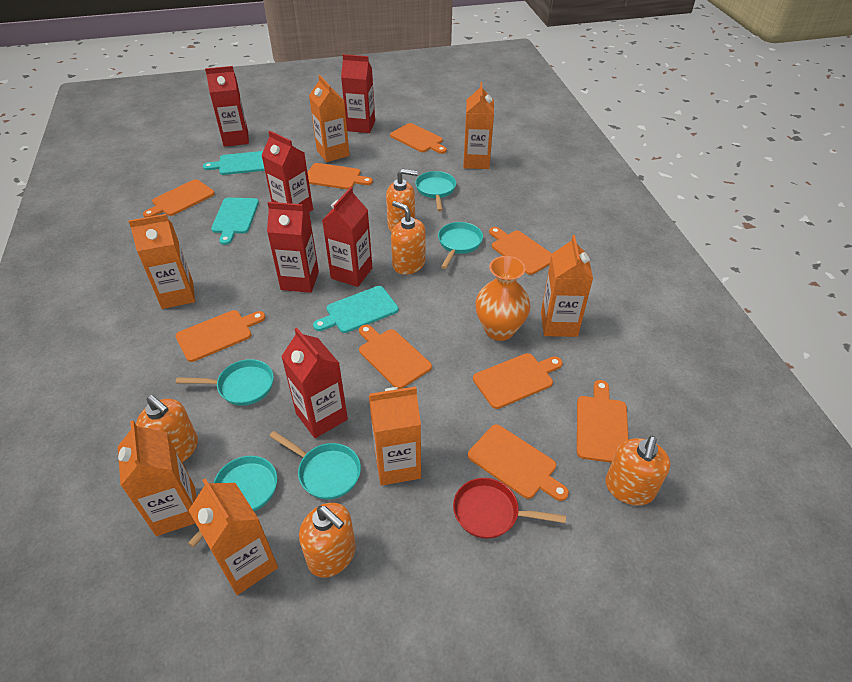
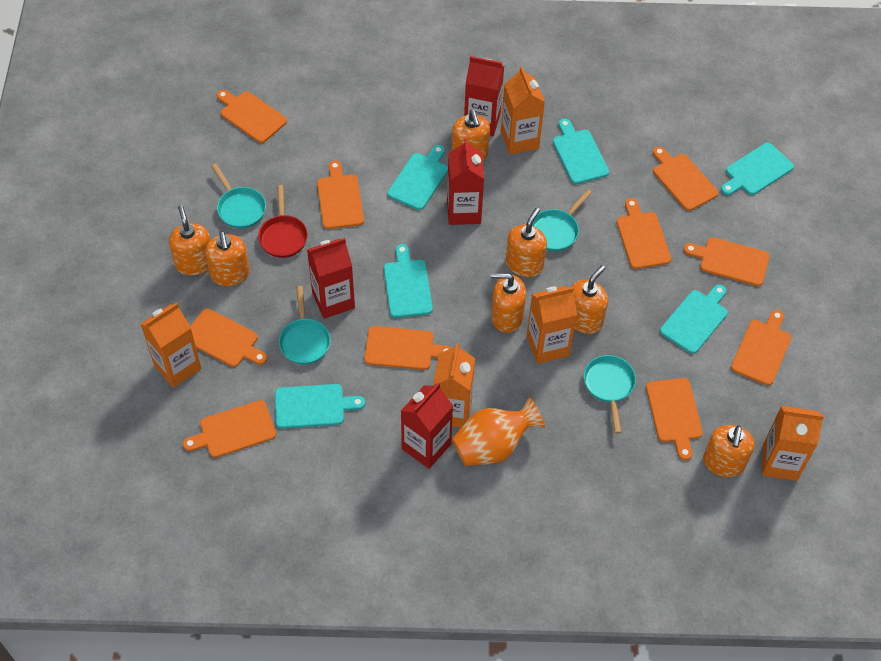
orange carton: 7 -> 5
orange cutting board: 9 -> 10
orange soap dispenser: 5 -> 7
red carton: 6 -> 4
turquoise cutting board: 3 -> 6
turquoise pan: 5 -> 4

